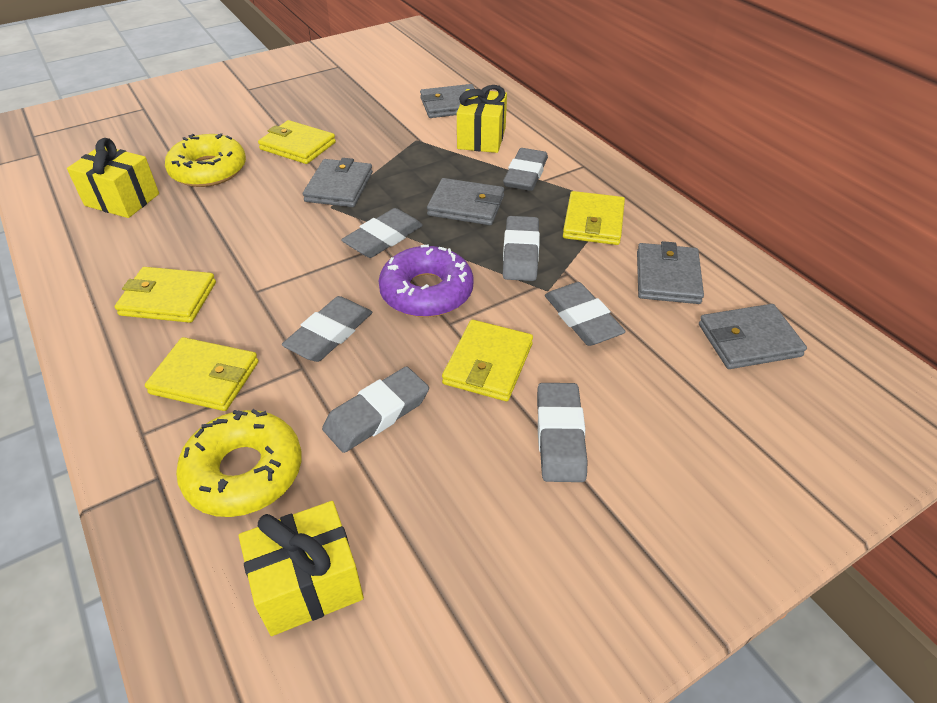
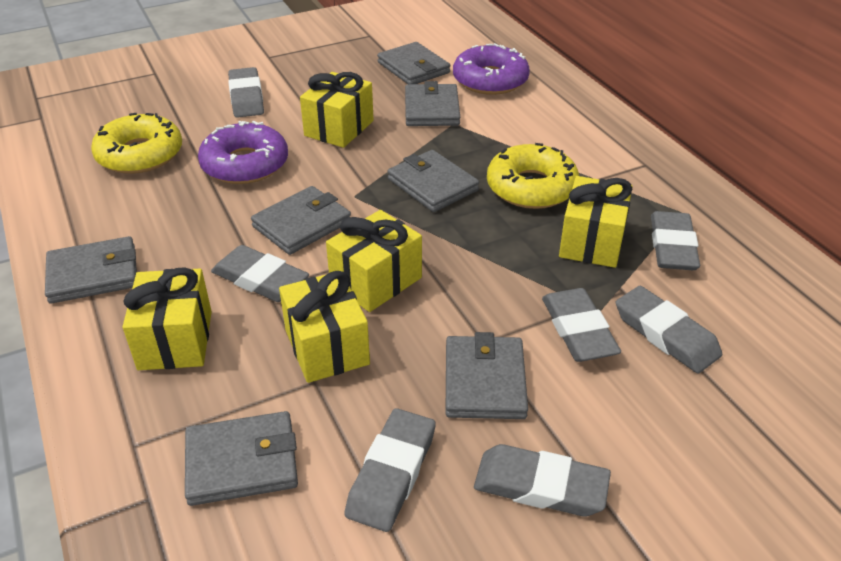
grey wallet: 5 -> 7
purple donut: 1 -> 2
yellow gift: 3 -> 5
yellow wallet: 5 -> 0

